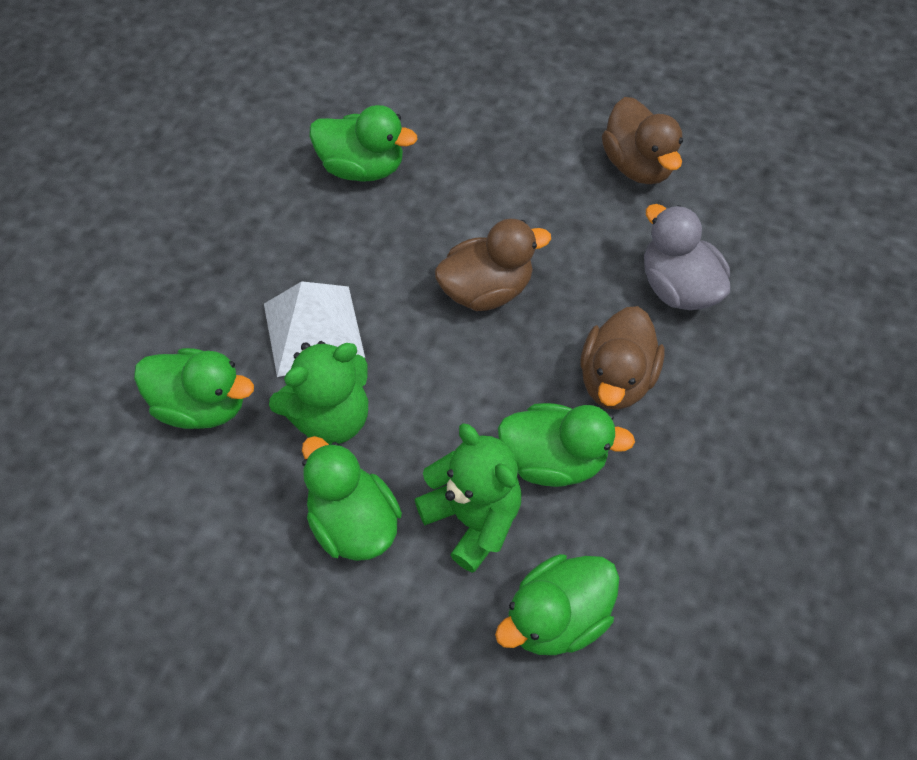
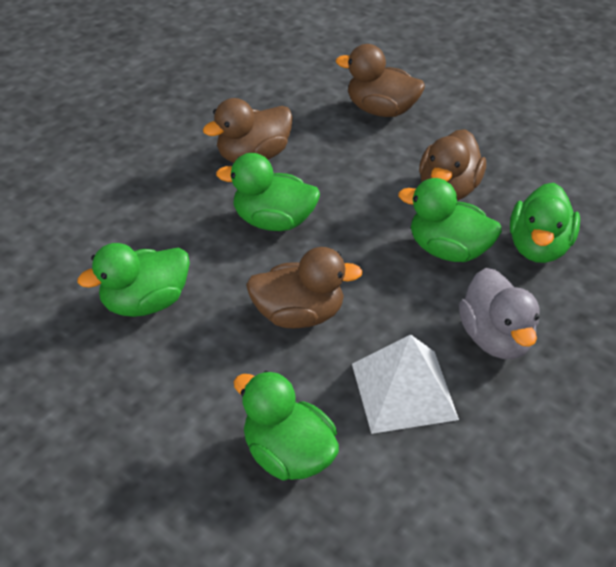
brown duck: 3 -> 4
green teddy bear: 2 -> 0

